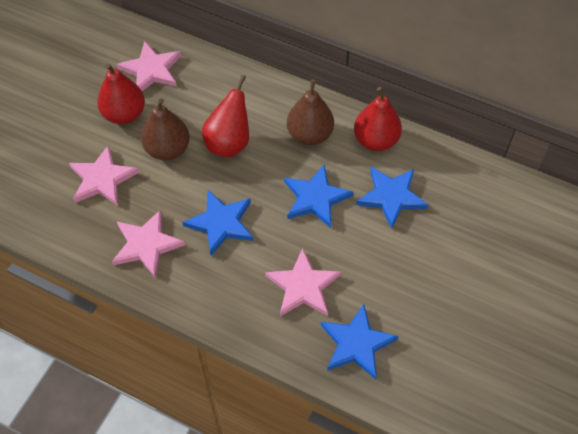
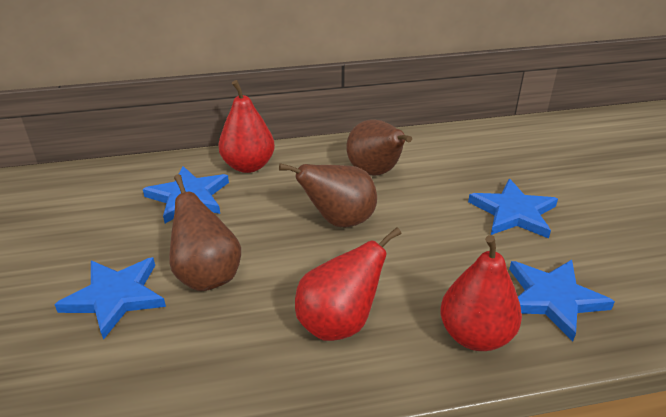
brown pear: 2 -> 3
pink star: 4 -> 0

